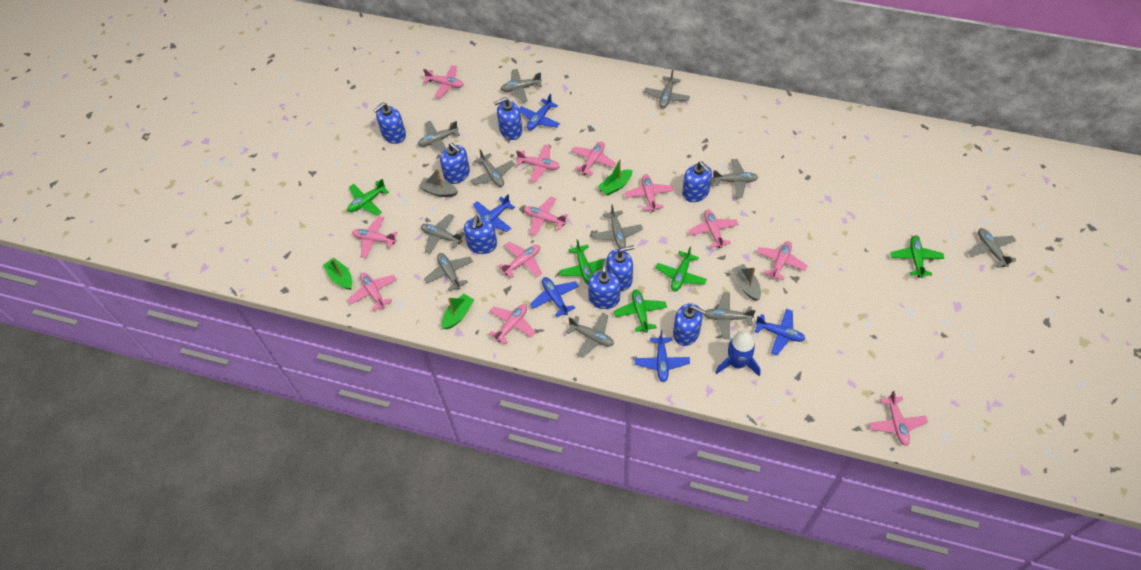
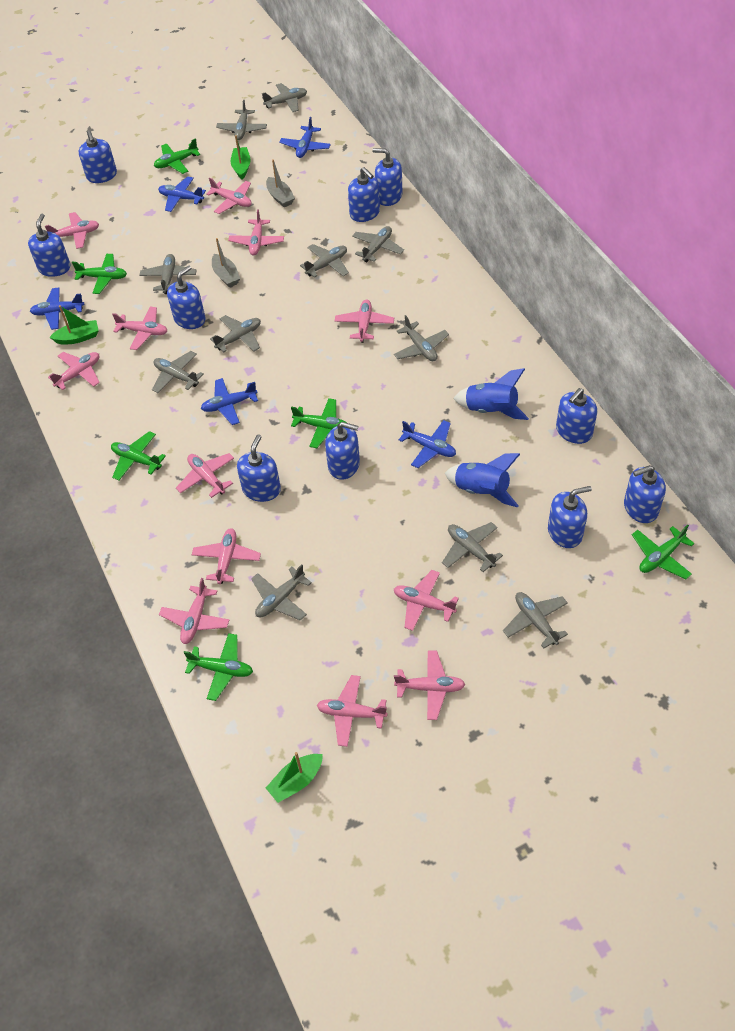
blue rocket: 1 -> 2
blue soap dispenser: 8 -> 10
green plane: 5 -> 6

